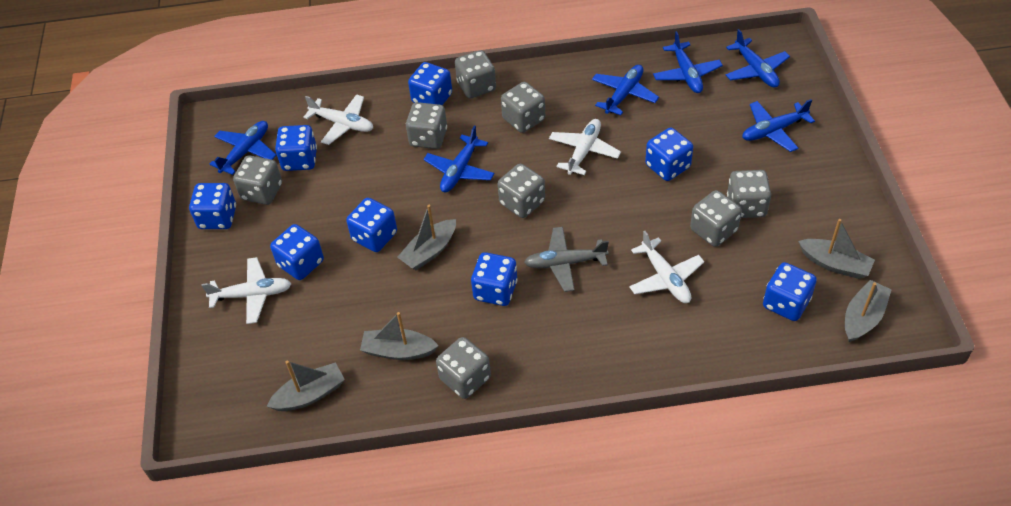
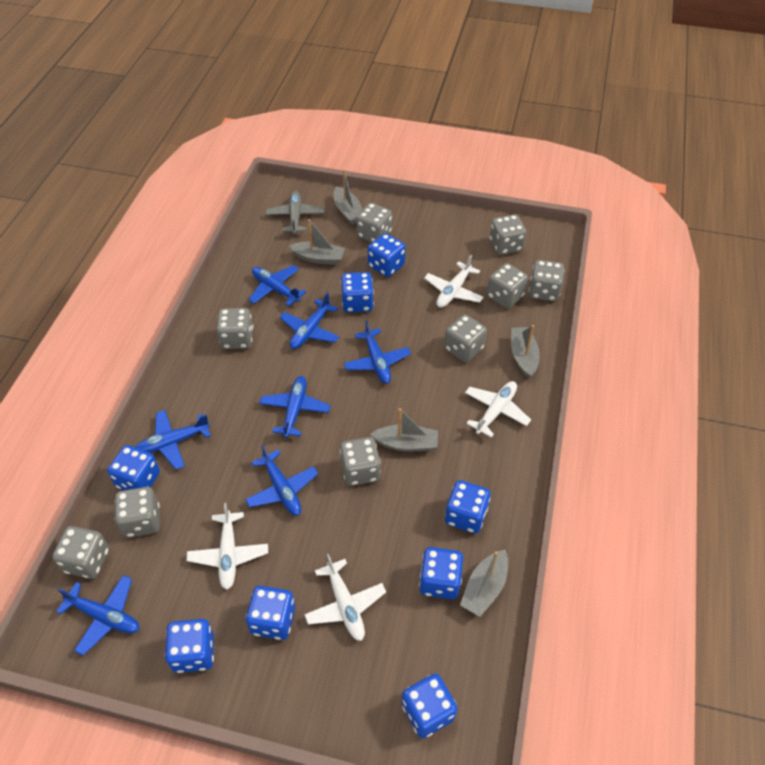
blue plane: 6 -> 7
grey dice: 8 -> 9

